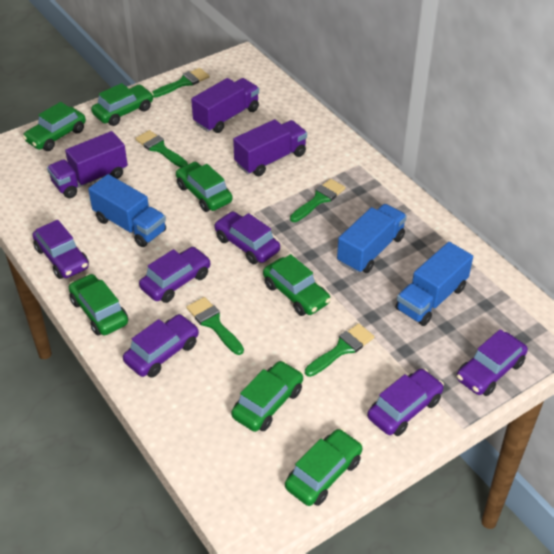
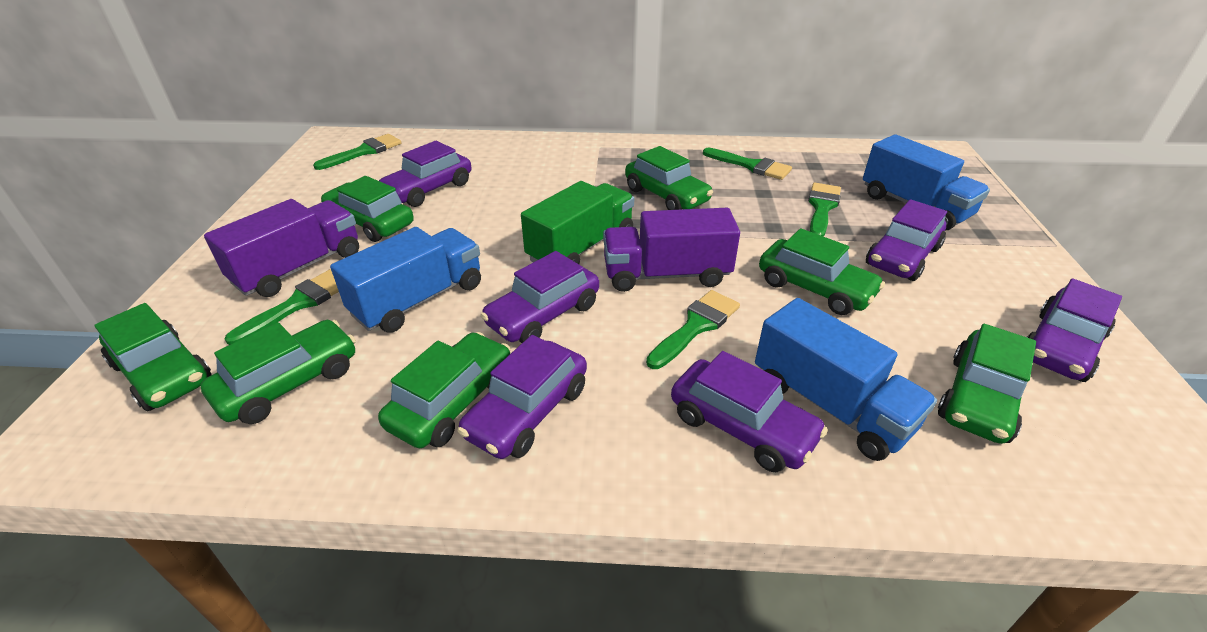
green truck: 0 -> 1
purple truck: 3 -> 2

